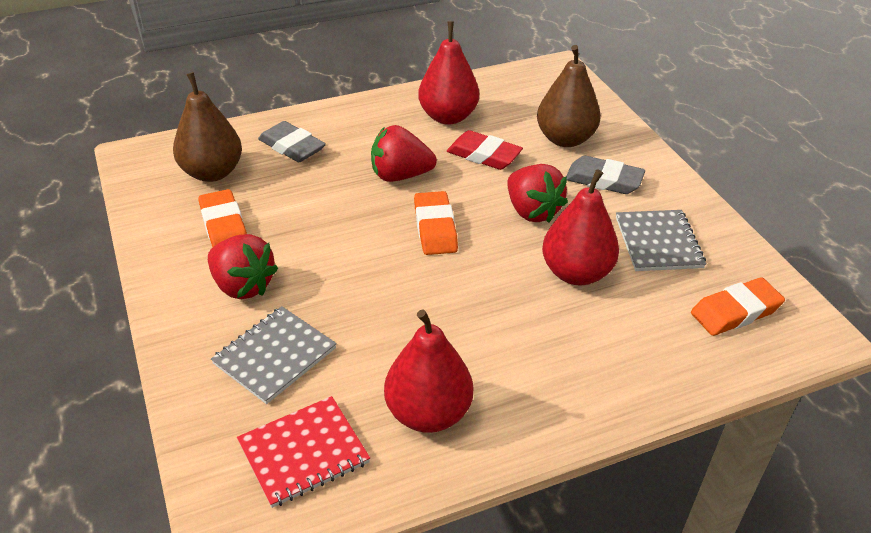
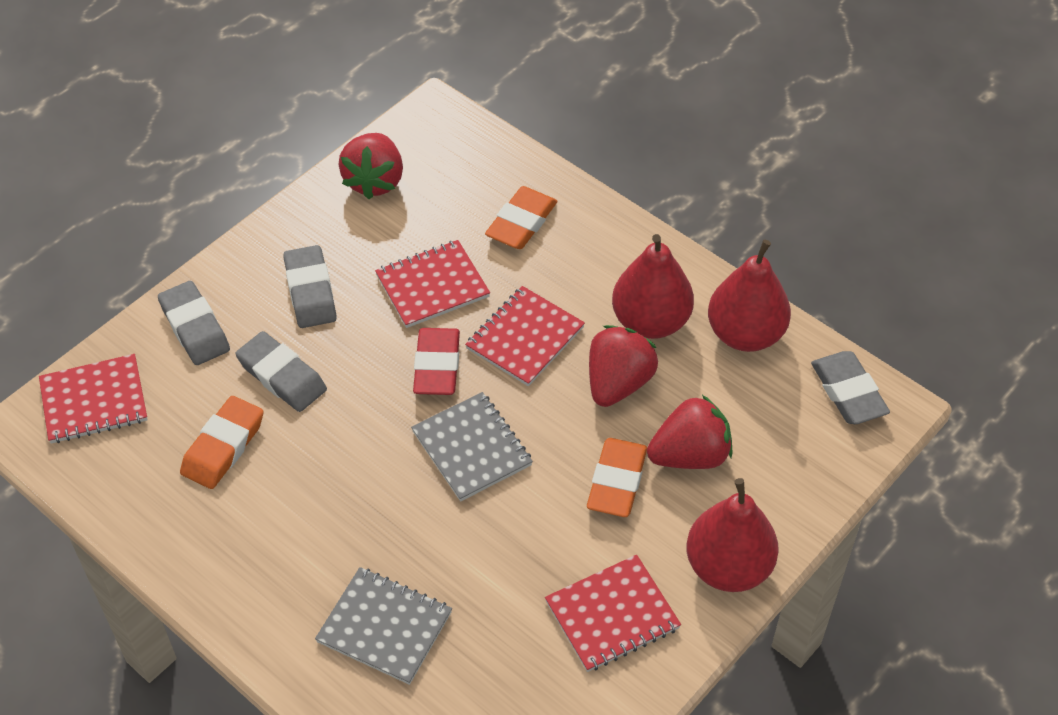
brown pear: 2 -> 0
grey eraser: 2 -> 4
red notebook: 1 -> 4

